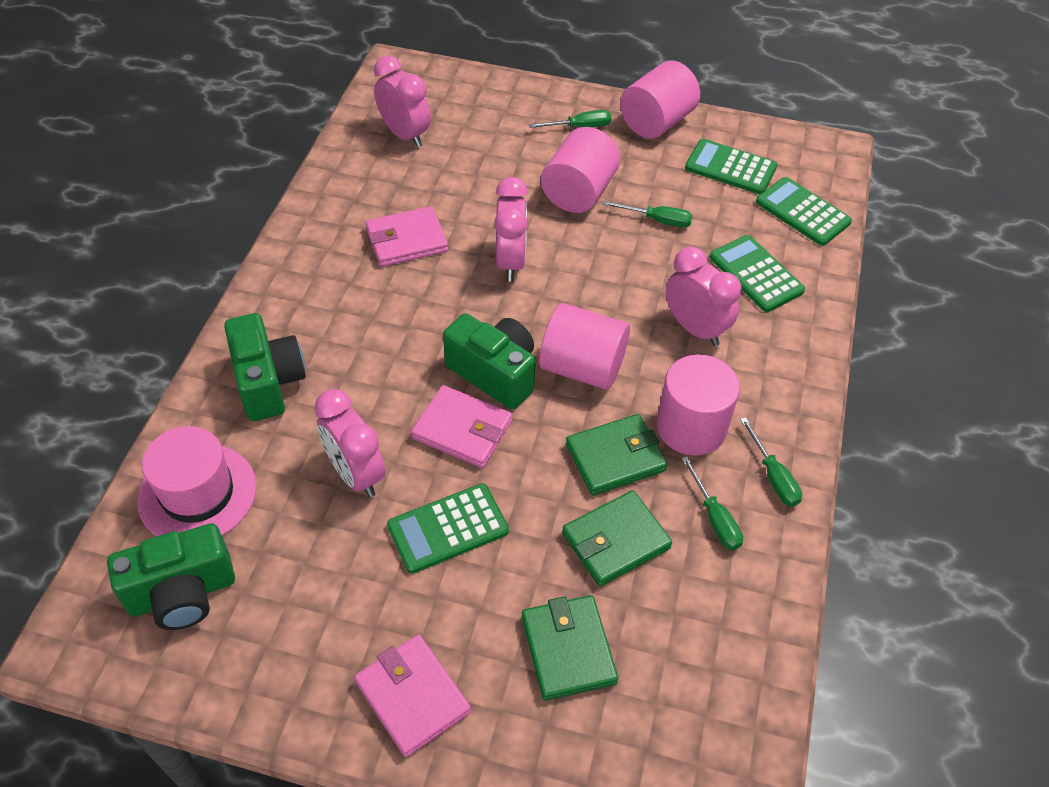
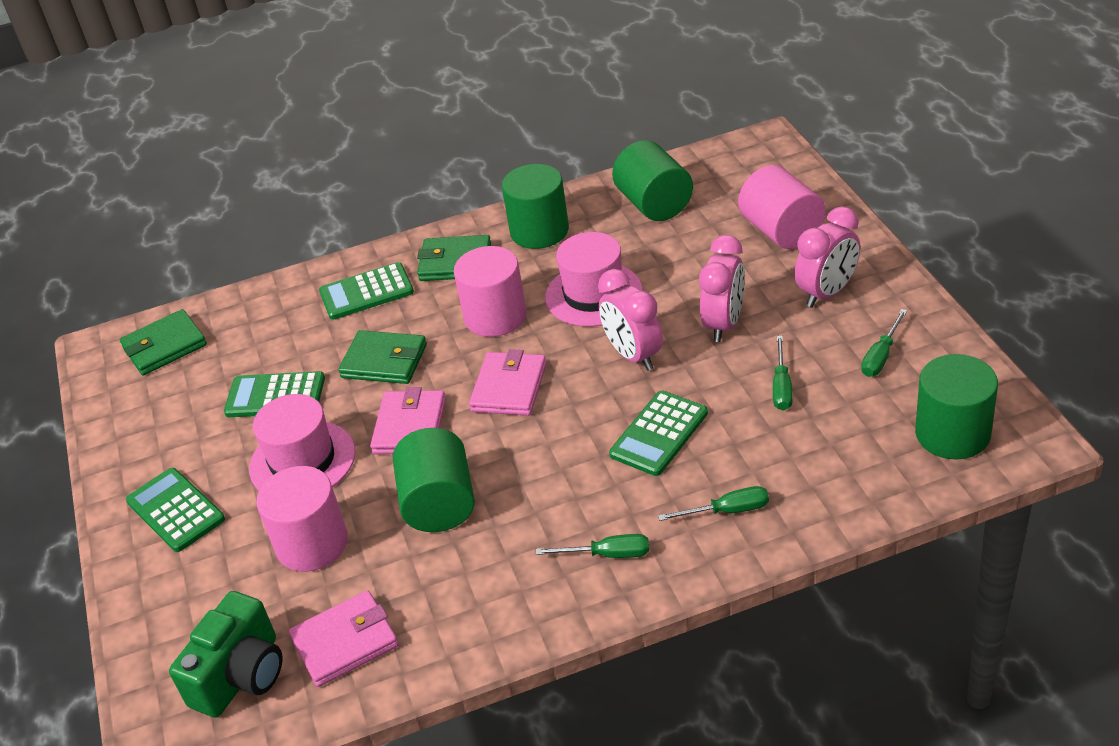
green camera: 3 -> 1
green cylinder: 0 -> 4
pink clock: 4 -> 3
pink cylinder: 4 -> 3
pink hat: 1 -> 2

